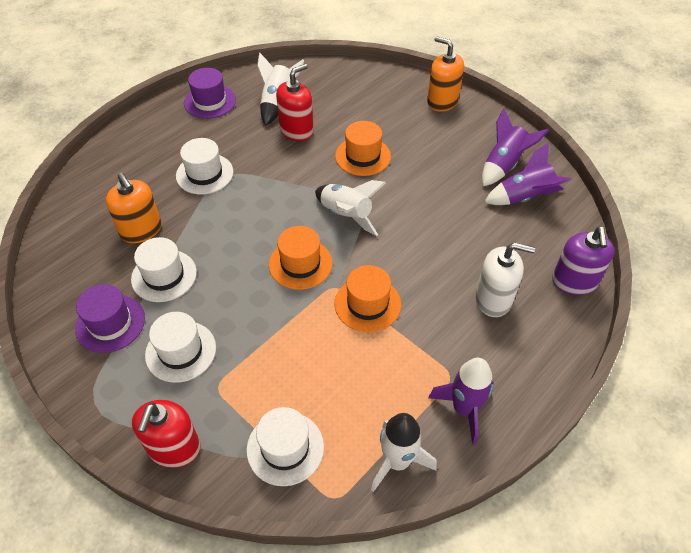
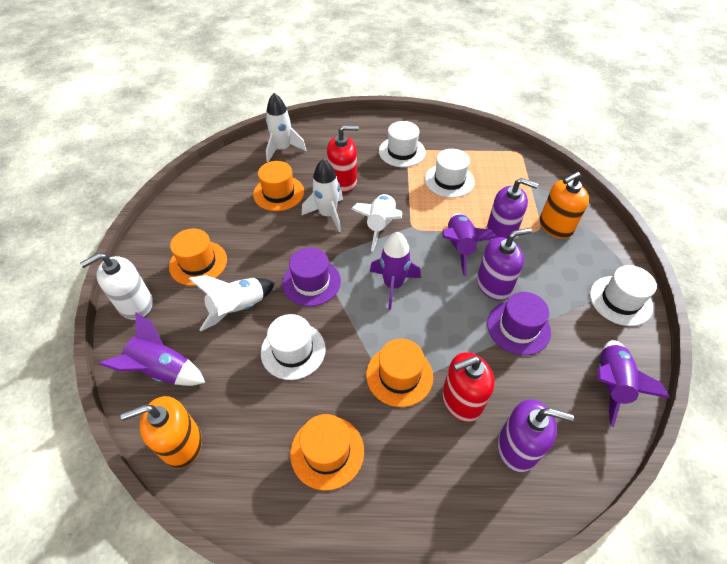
orange hat: 3 -> 4
purple rocket: 3 -> 4
purple soap dispenser: 1 -> 3
white rocket: 3 -> 4

